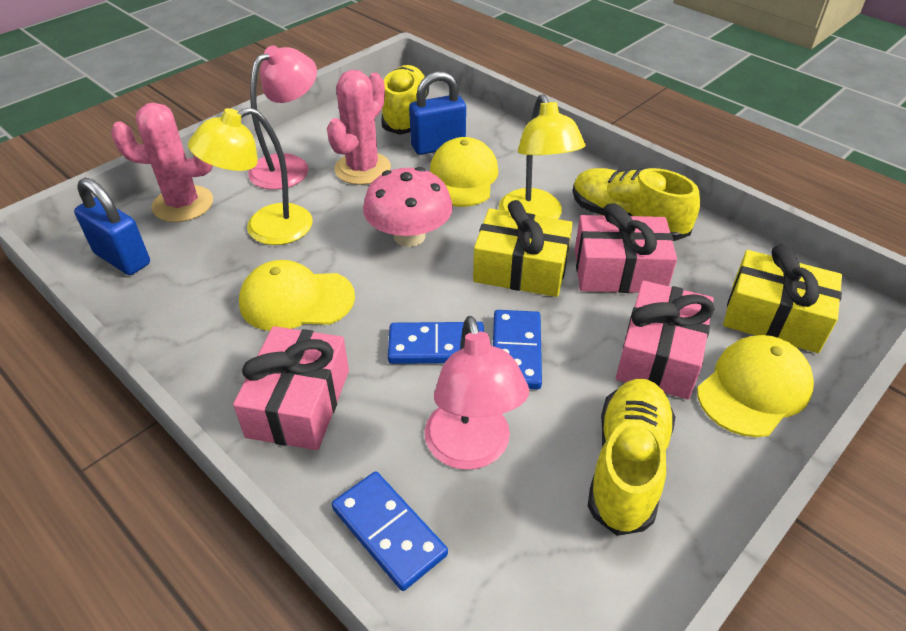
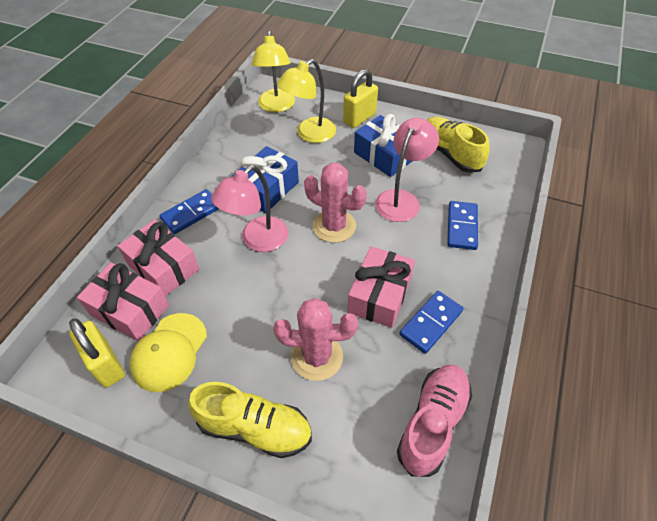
blue gift: 0 -> 2
blue padlock: 2 -> 0
pink mushroom: 1 -> 0
pink shoe: 0 -> 1
yellow cap: 3 -> 1
yellow gift: 2 -> 0
yellow padlock: 0 -> 2
yellow shoe: 3 -> 2

